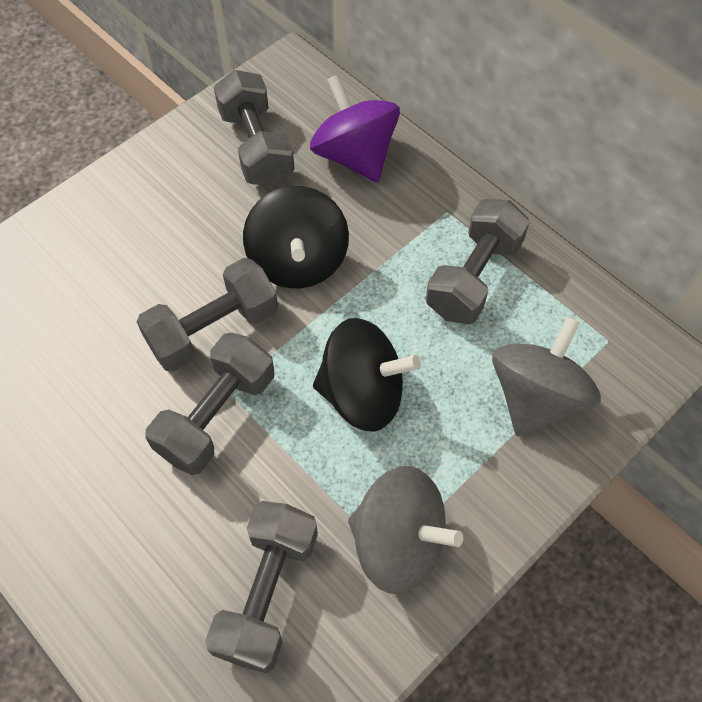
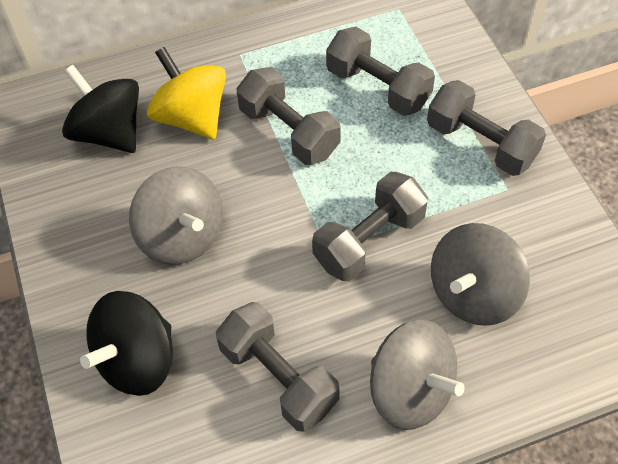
grey spinning top: 2 -> 3
purple spinning top: 1 -> 0
yellow spinning top: 0 -> 1

